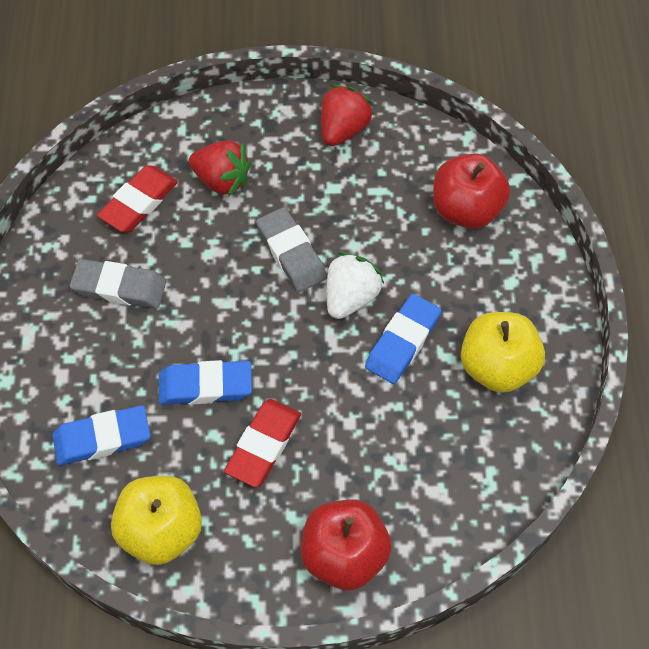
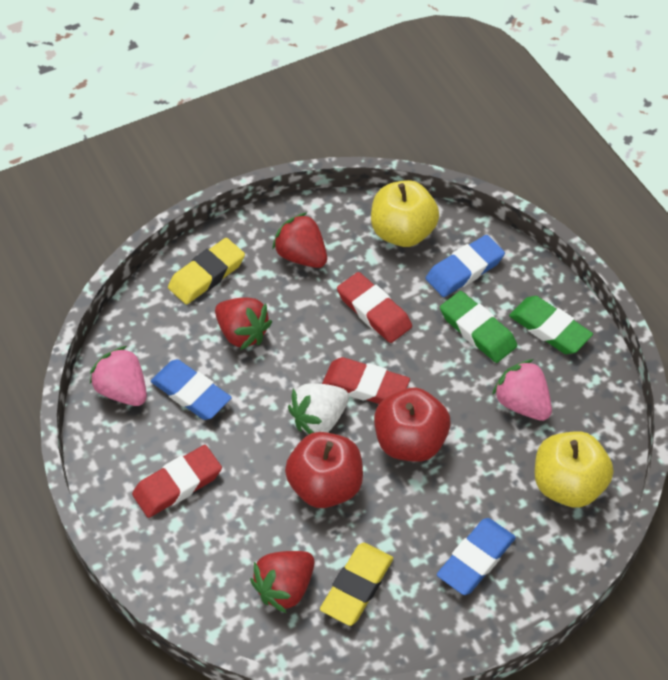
green eraser: 0 -> 2
grey eraser: 2 -> 0
pink strawberry: 0 -> 2
red eraser: 2 -> 3
red strawberry: 2 -> 3
yellow eraser: 0 -> 2

